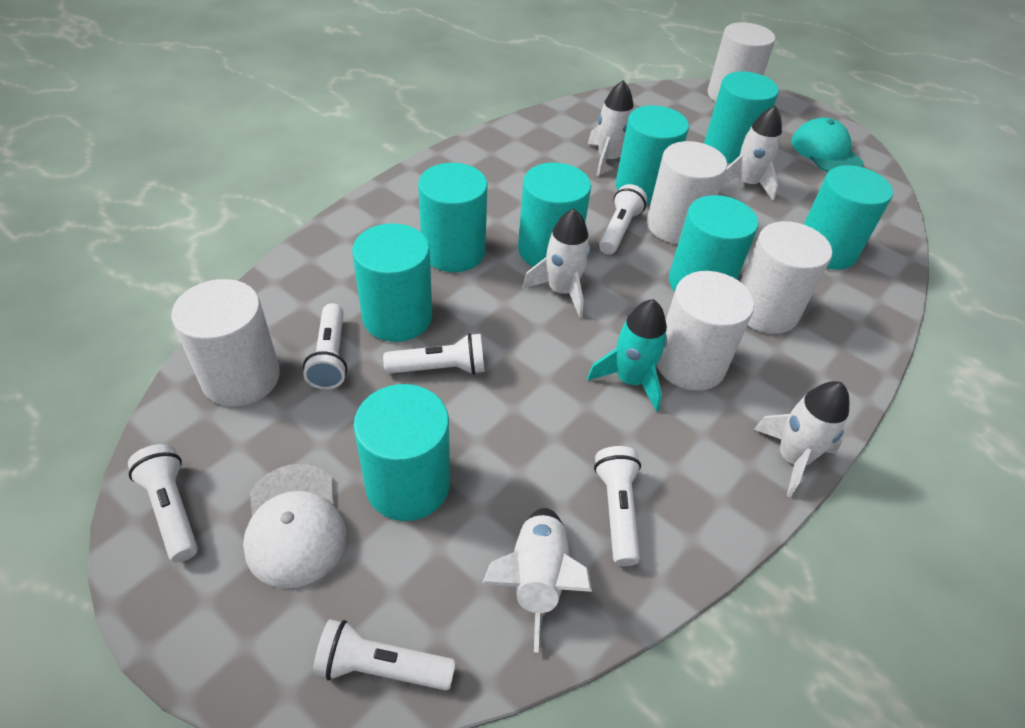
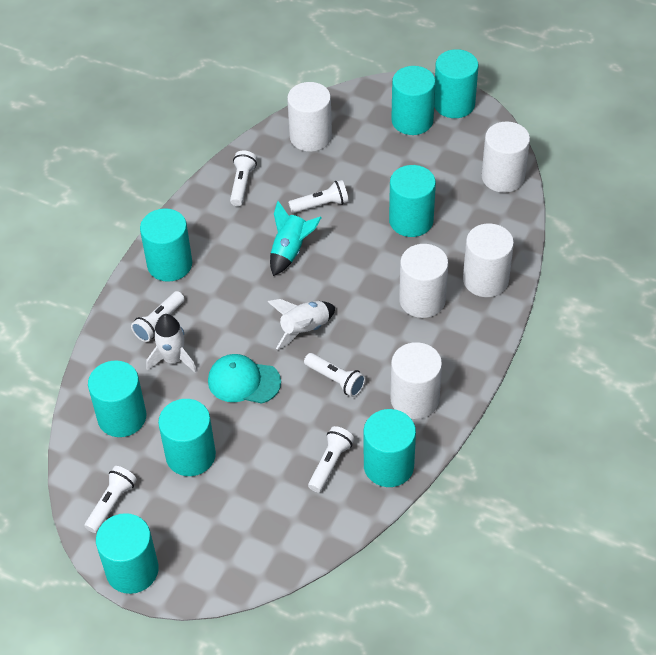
white cap: 1 -> 0
white rocket: 5 -> 2

